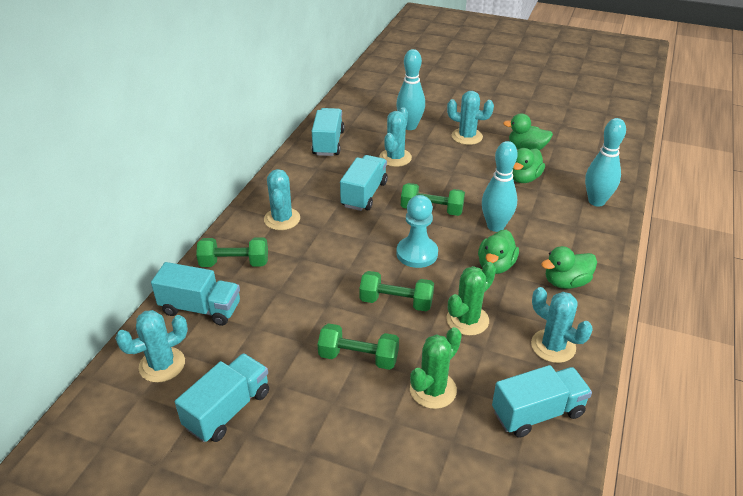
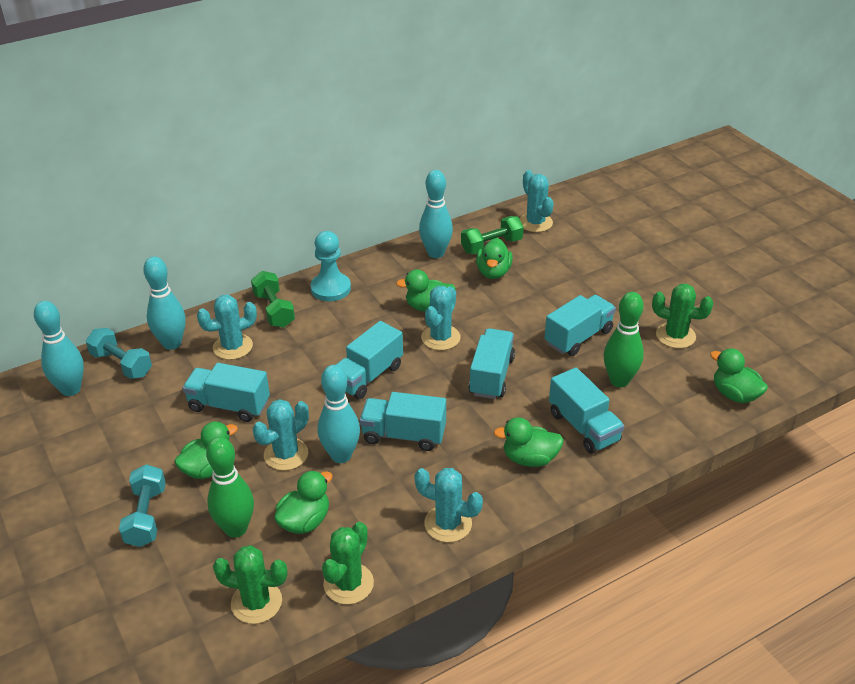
green bowling pin: 0 -> 2
green cactus: 2 -> 3
green duck: 4 -> 6
green dumbbell: 4 -> 2
turquoise bowling pin: 3 -> 4
turquoise dumbbell: 0 -> 2
turquoise truck: 5 -> 6

